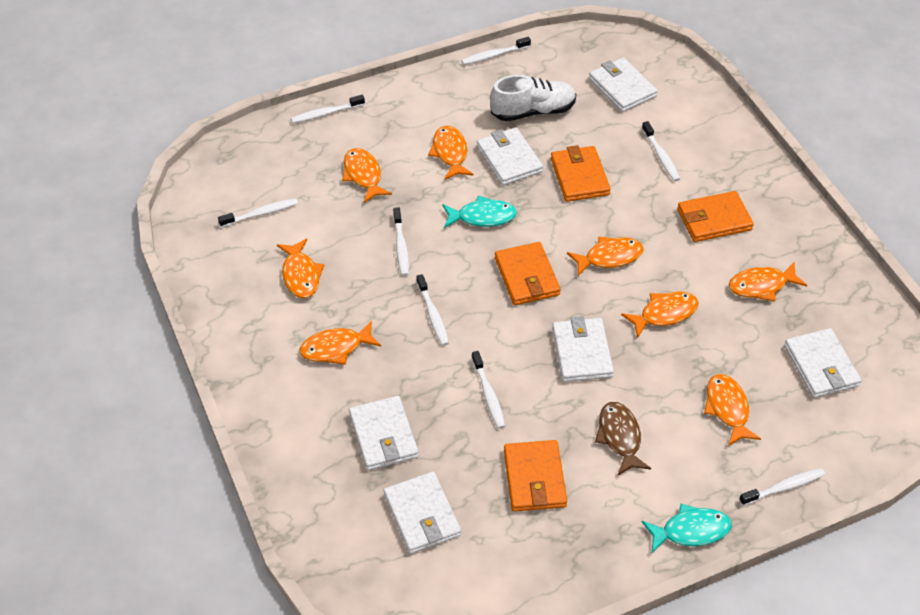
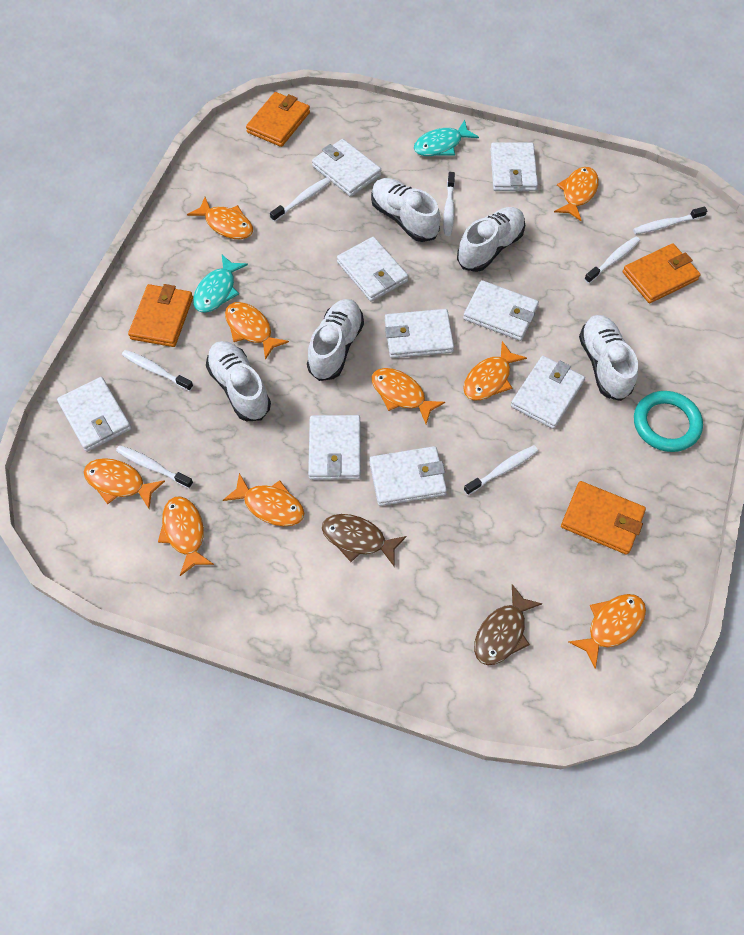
brown fish: 1 -> 2
orange fish: 8 -> 9
turquoise ring: 0 -> 1
white shoe: 1 -> 5
white toothbrush: 8 -> 7
white wallet: 6 -> 9

